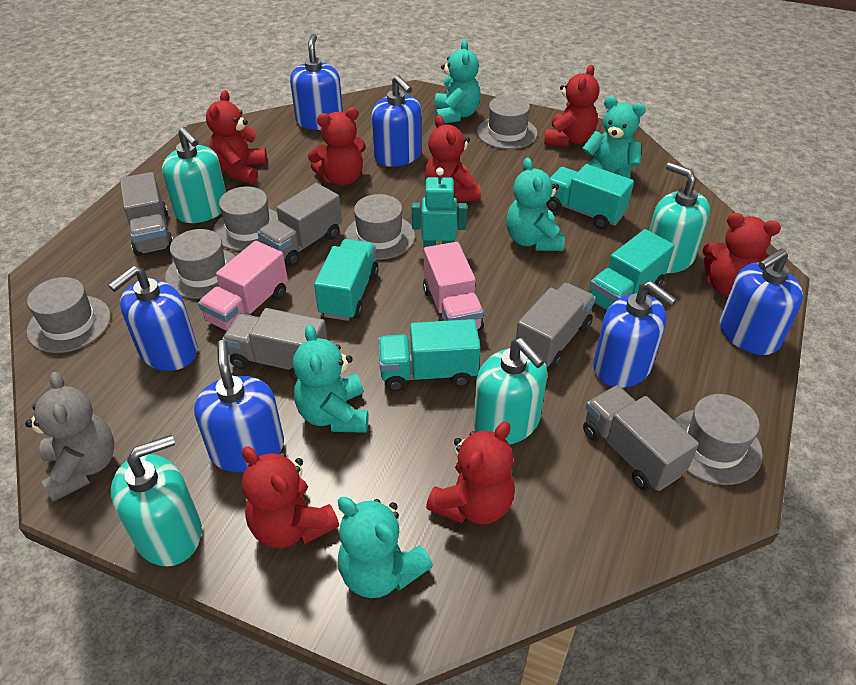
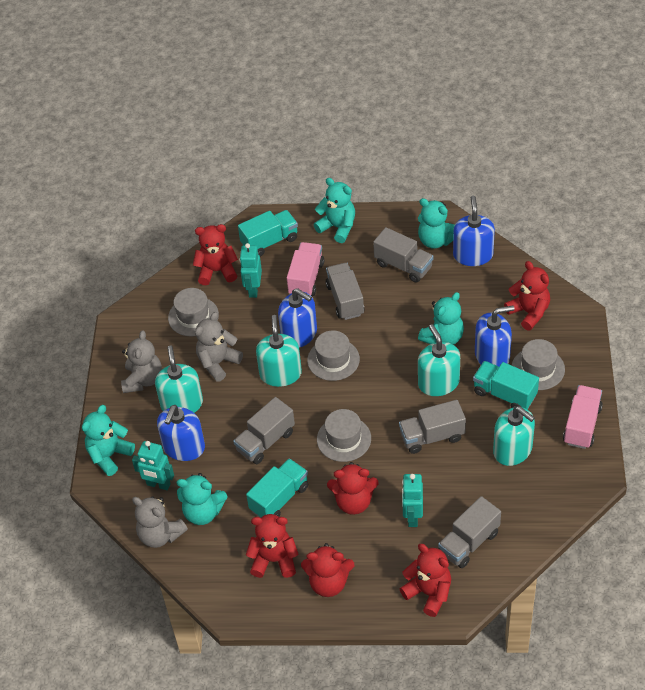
blue soap dispenser: 6 -> 4
grey hat: 6 -> 4
grey teddy bear: 1 -> 3
red teddy bear: 7 -> 6
turquoise robot: 1 -> 3
turquoise truck: 4 -> 3

